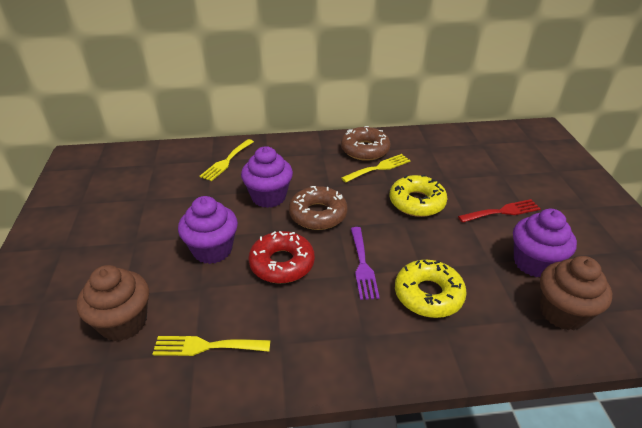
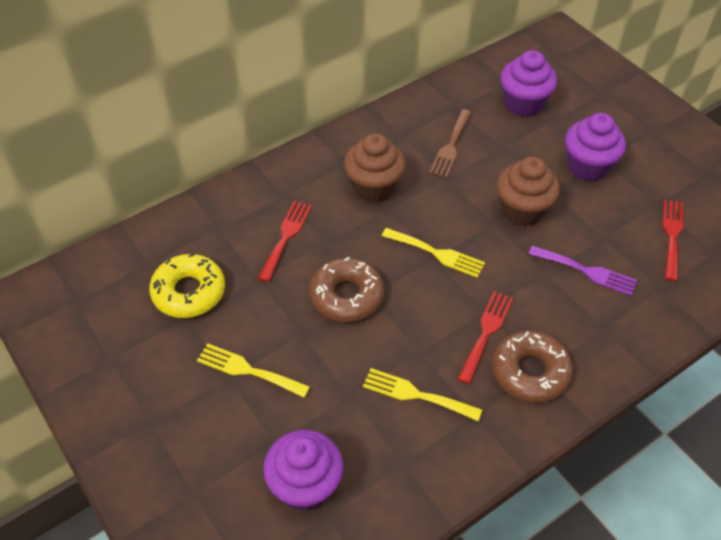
brown fork: 0 -> 1
red donut: 1 -> 0
red fork: 1 -> 3
yellow donut: 2 -> 1

